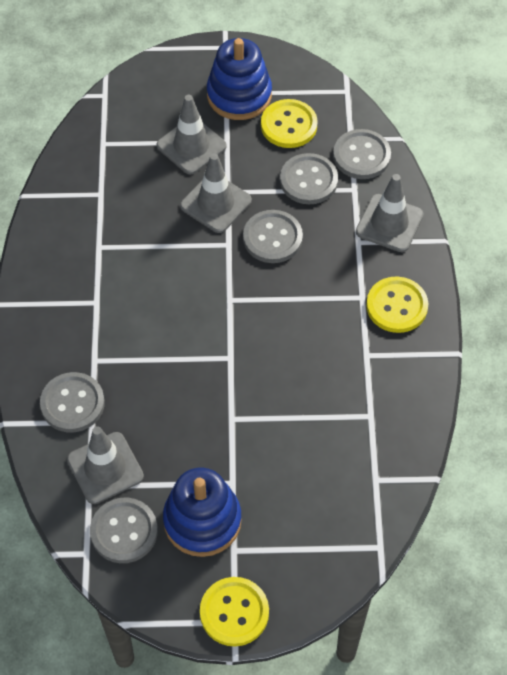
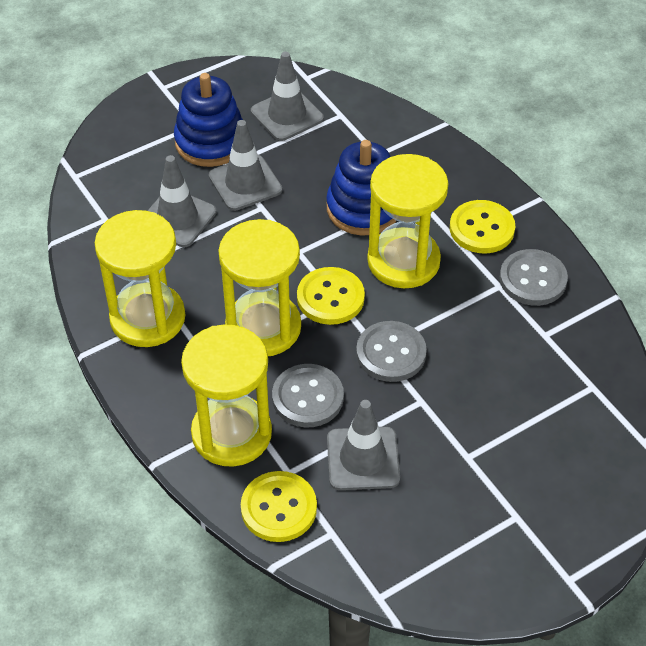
grey button: 5 -> 3
yellow hourglass: 0 -> 4

